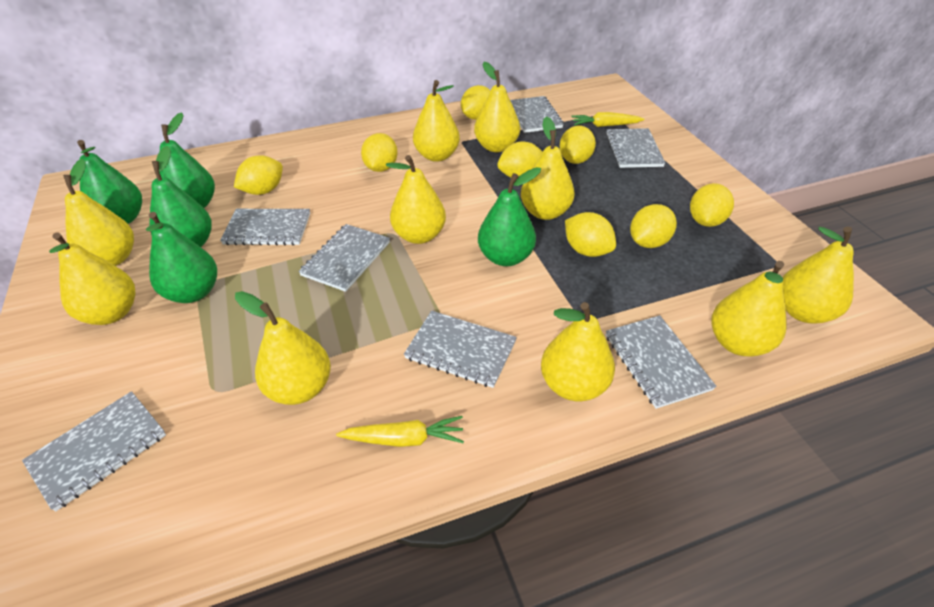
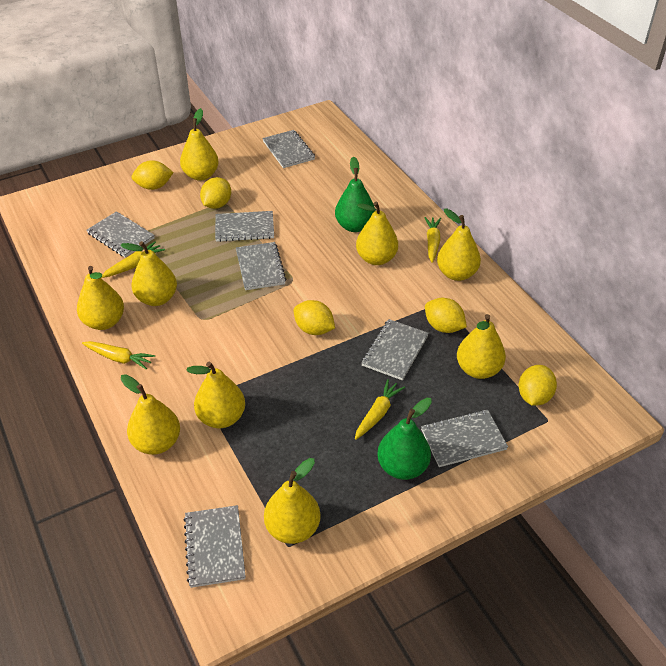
green pear: 5 -> 2
yellow carrot: 2 -> 4
yellow lemon: 8 -> 5
yellow pear: 10 -> 9

